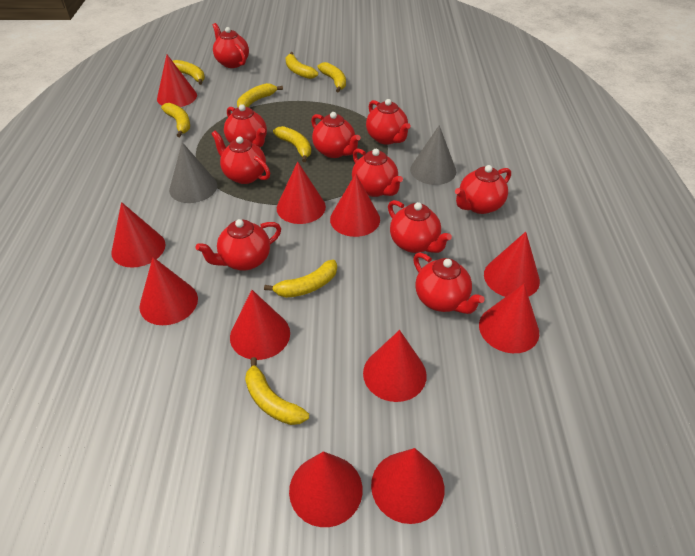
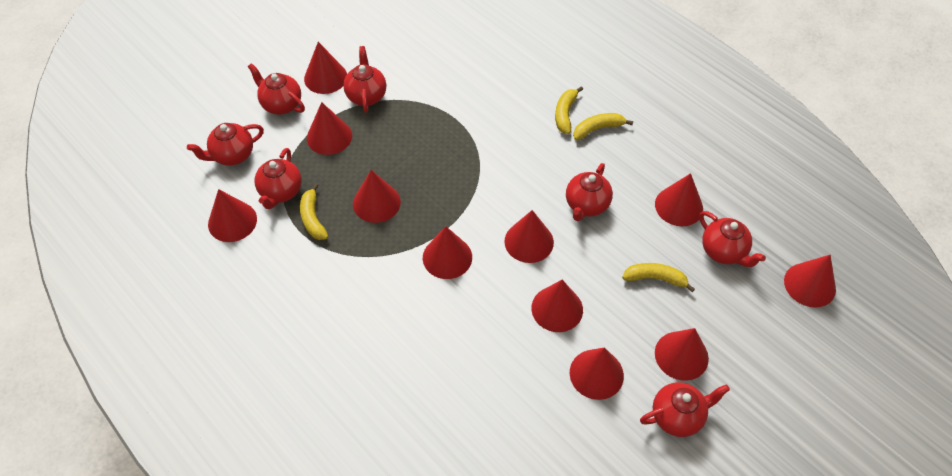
grey cone: 2 -> 0
red teapot: 10 -> 7
yellow banana: 8 -> 4

